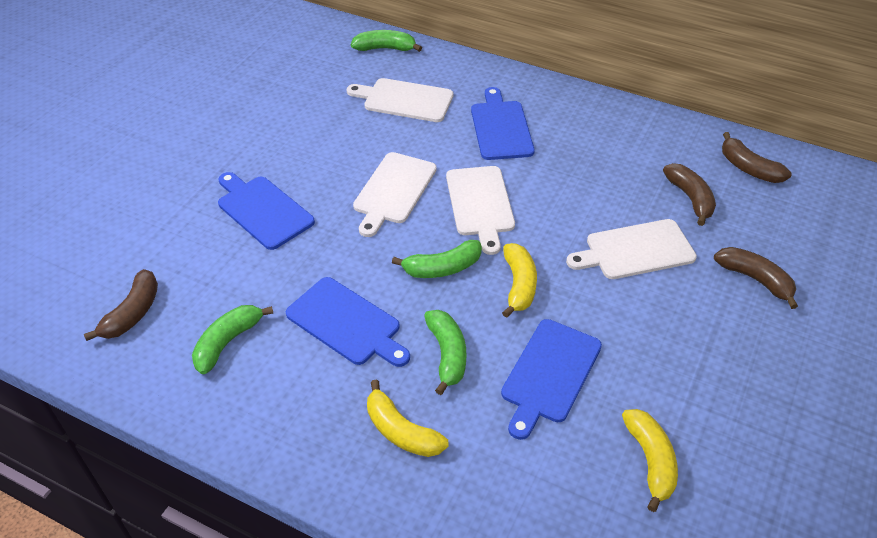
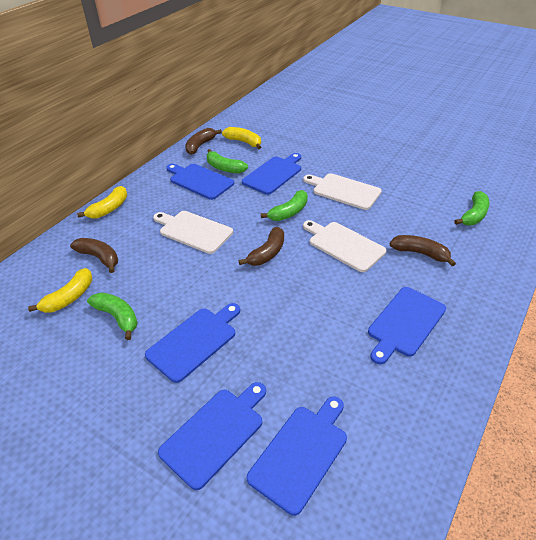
blue cutting board: 4 -> 6
white cutting board: 4 -> 3

